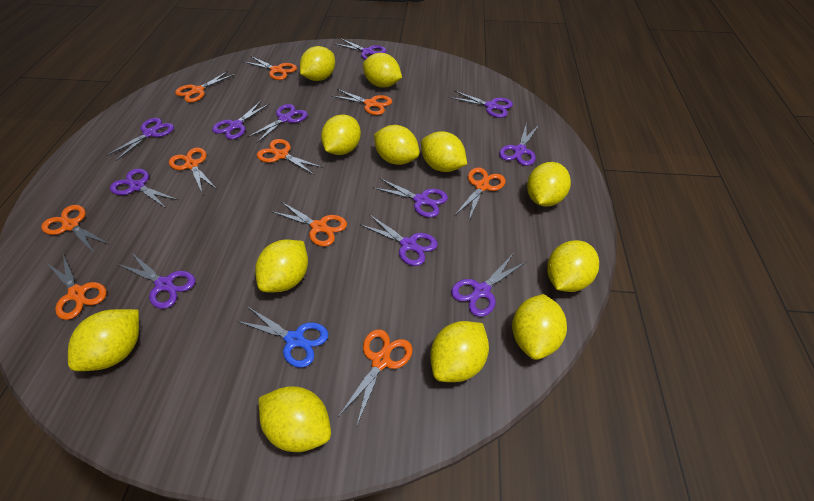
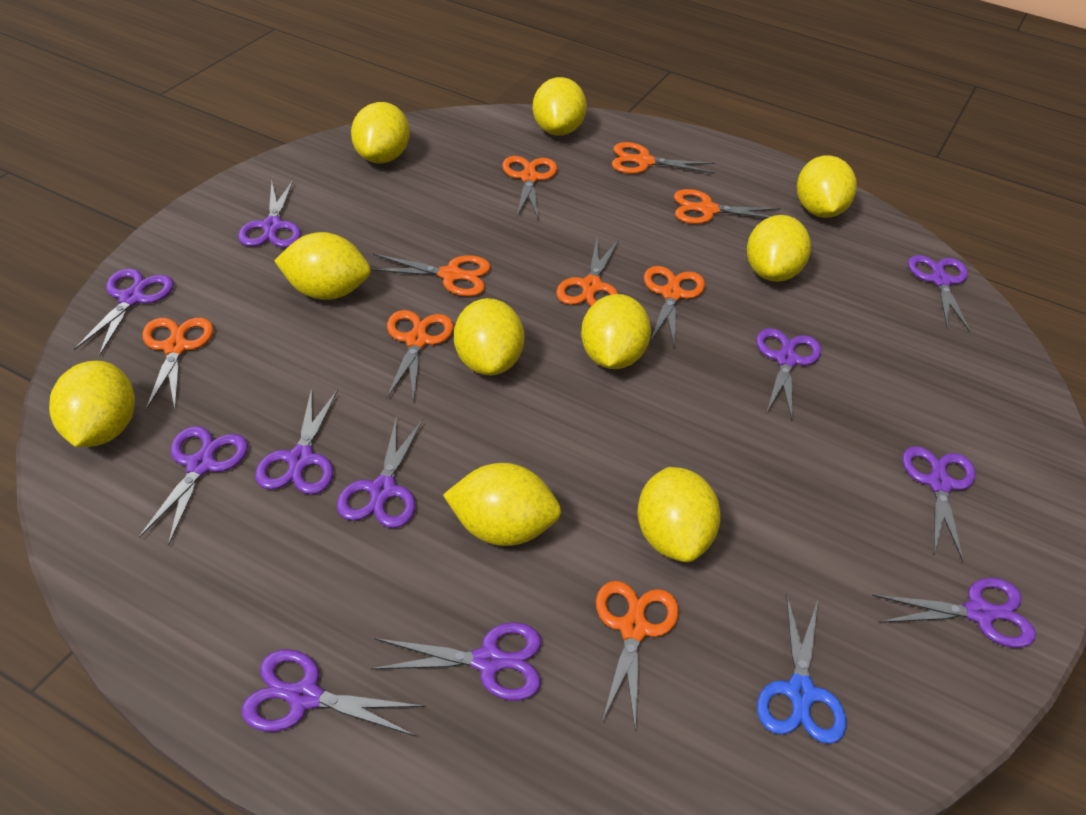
orange scissors: 10 -> 9
yellow lemon: 12 -> 10

